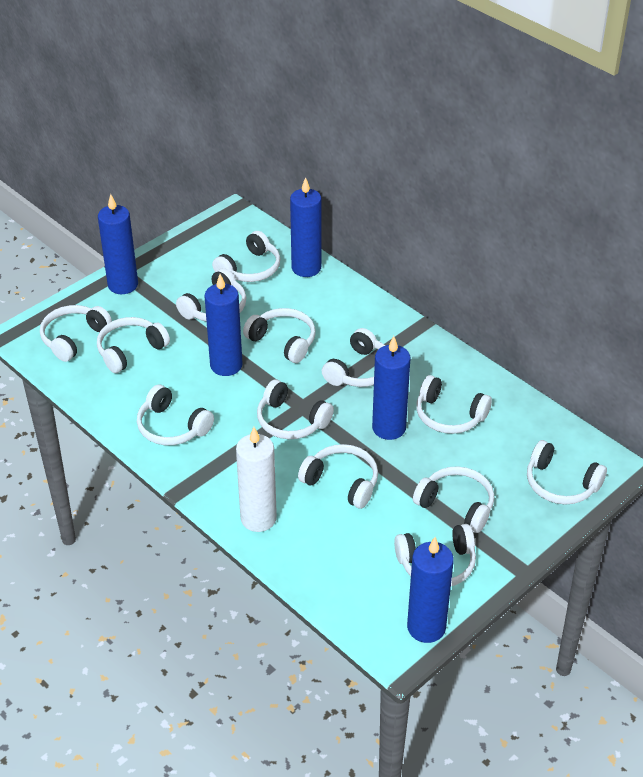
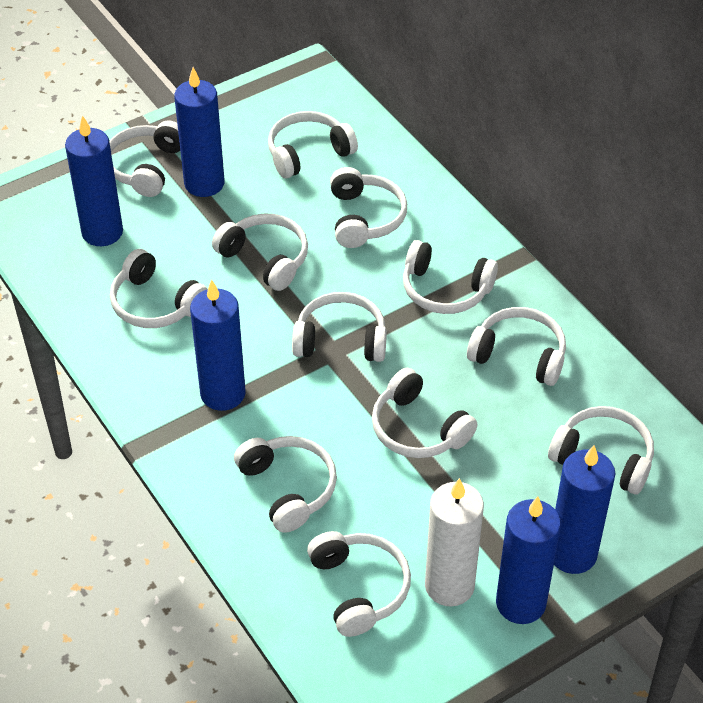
white headphones: 13 -> 12

